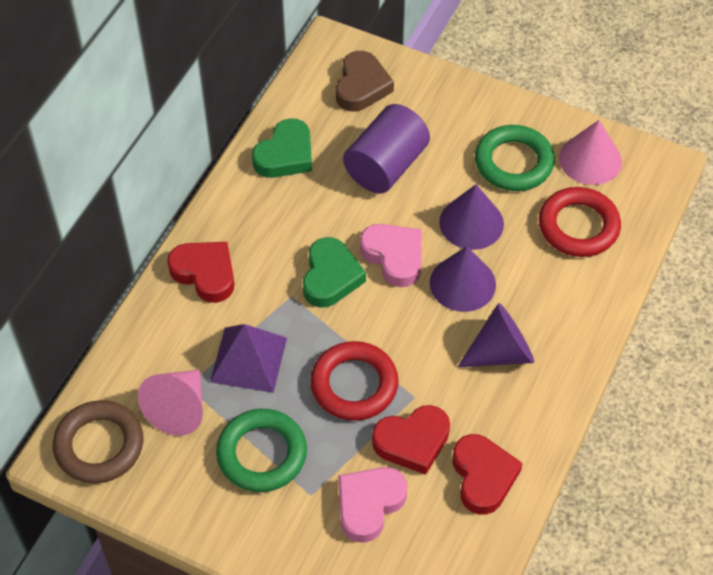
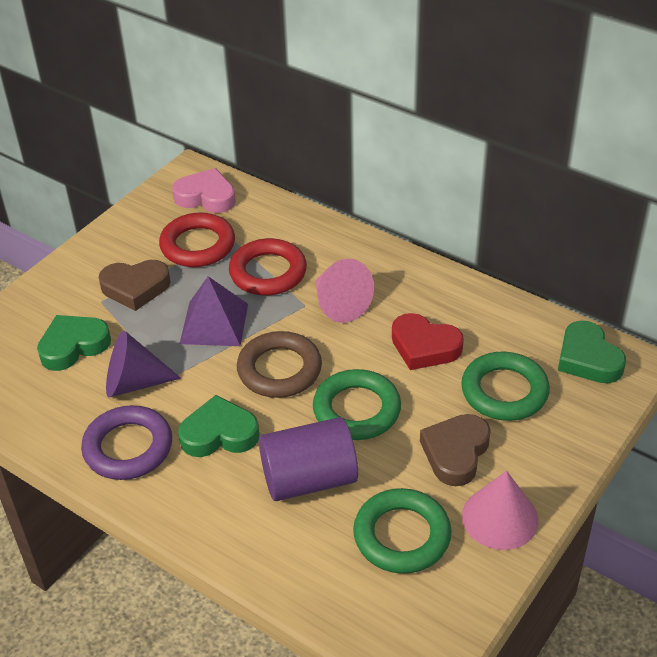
brown heart: 1 -> 2
green heart: 2 -> 3
green ring: 2 -> 3
pink heart: 2 -> 1
purple cone: 3 -> 1
purple ring: 0 -> 1
red heart: 3 -> 1

